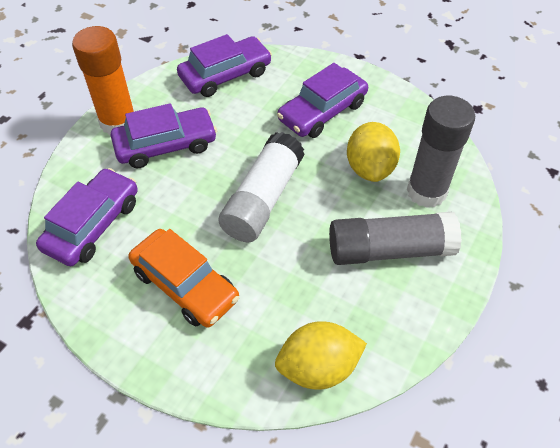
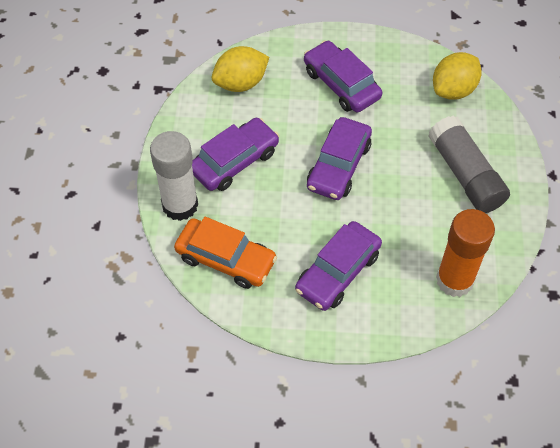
grey glue stick: 2 -> 1

